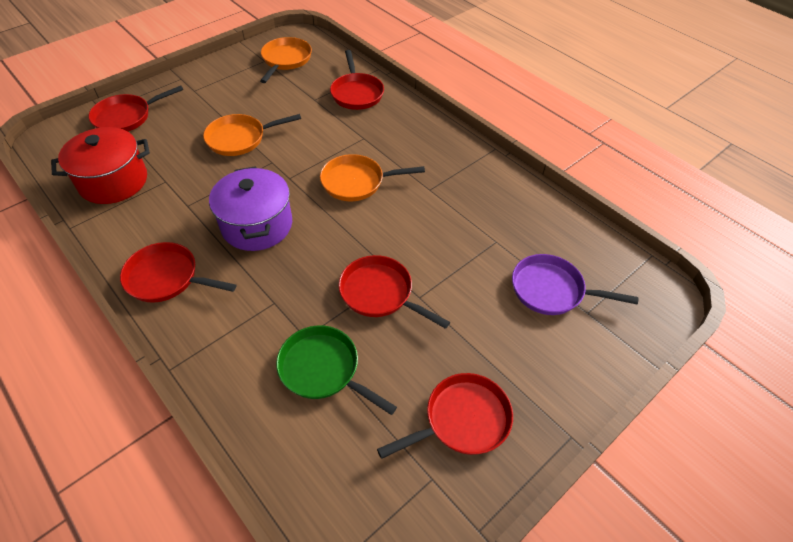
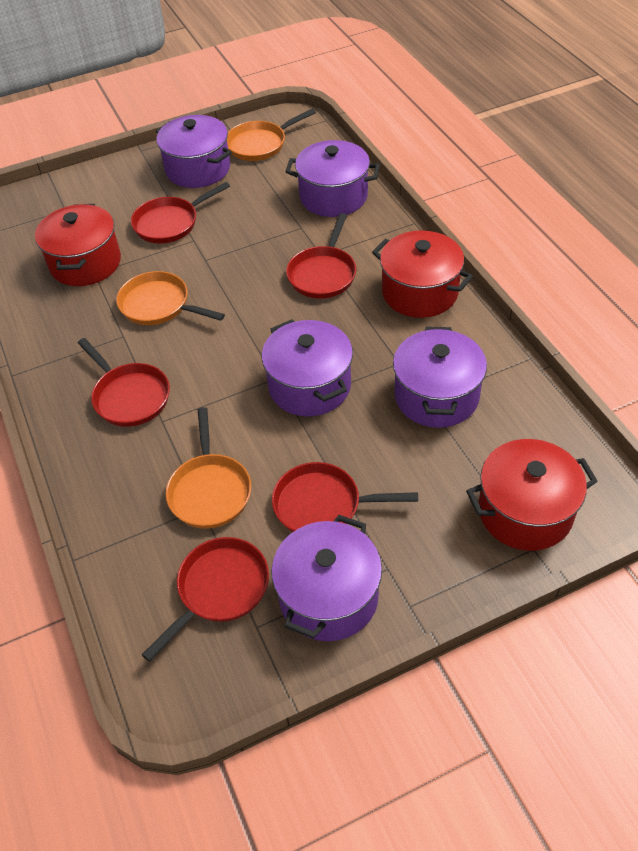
green pan: 1 -> 0
purple pan: 1 -> 0
purple pot: 1 -> 5
red pot: 1 -> 3

